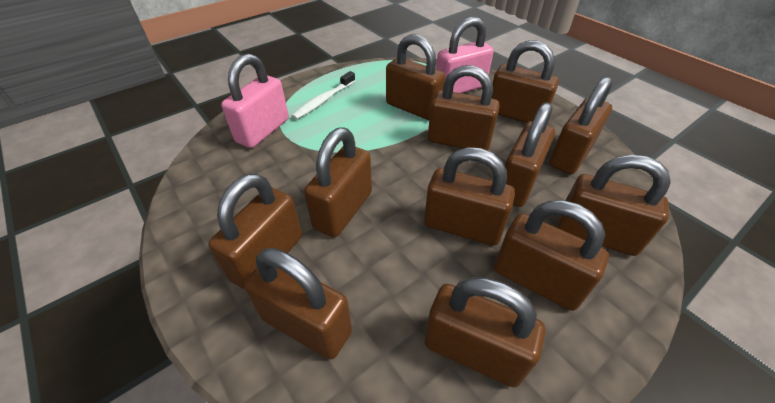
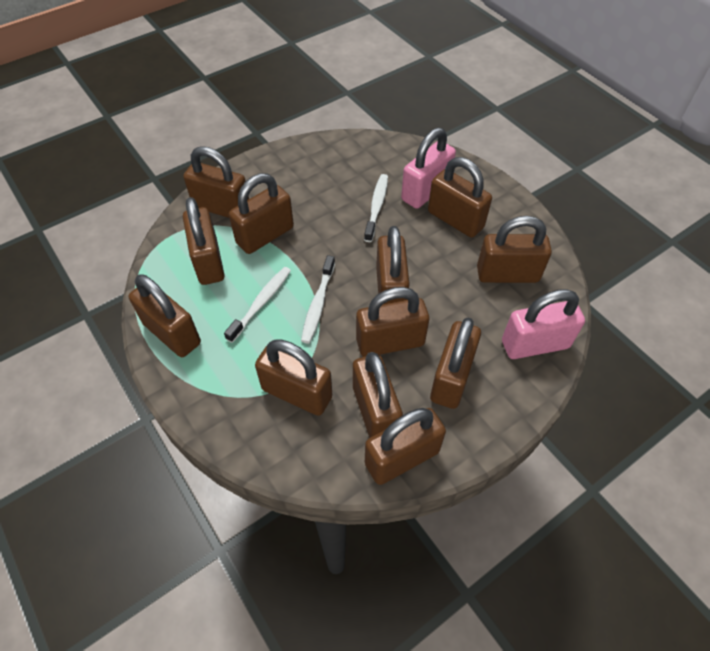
white toothbrush: 1 -> 3

